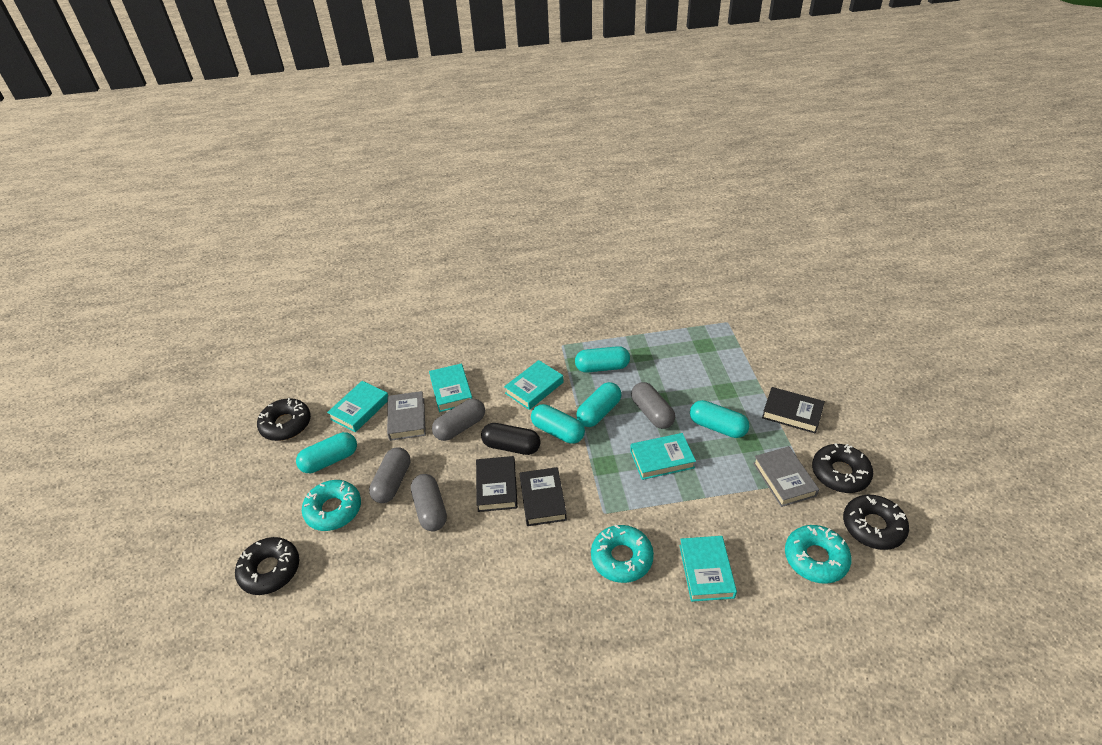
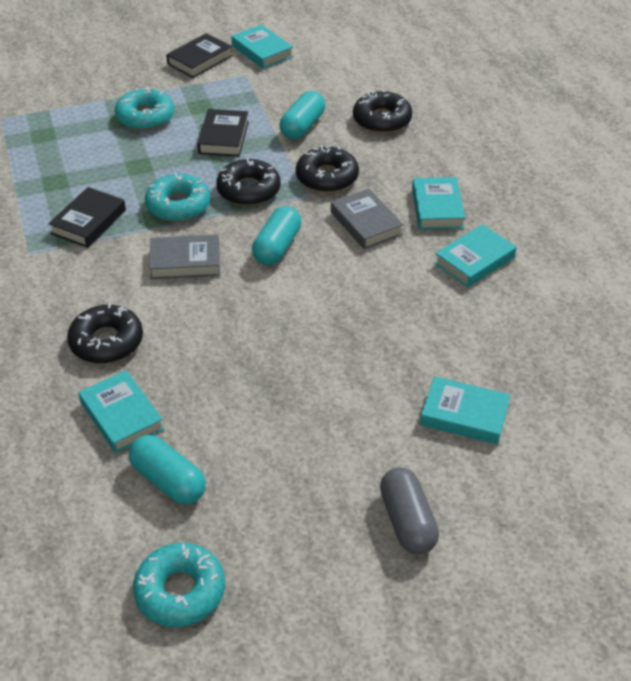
black capsule: 1 -> 0
grey capsule: 4 -> 1
turquoise capsule: 5 -> 3

